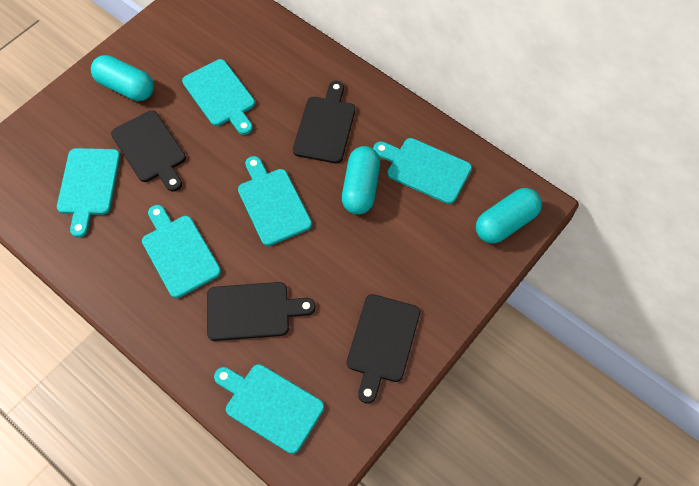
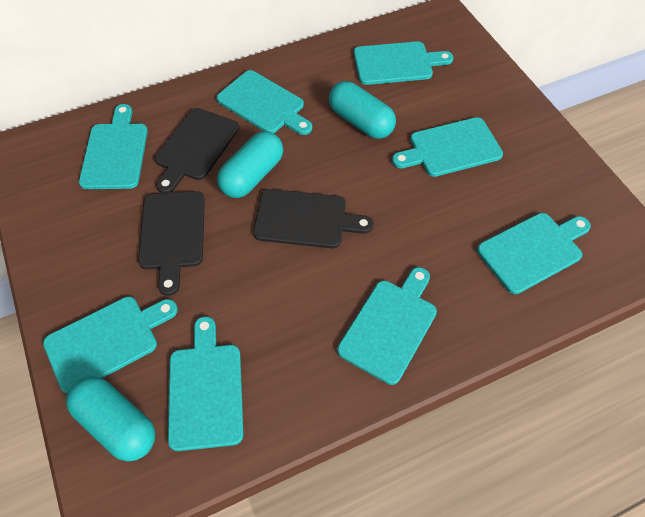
black cutting board: 4 -> 3
turquoise cutting board: 6 -> 8

